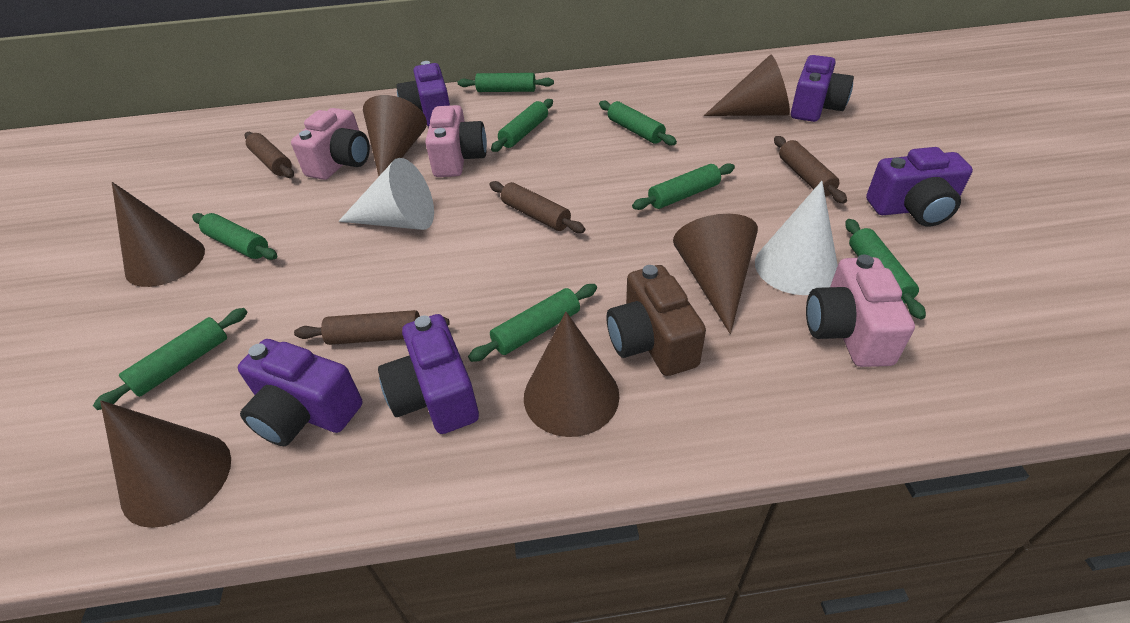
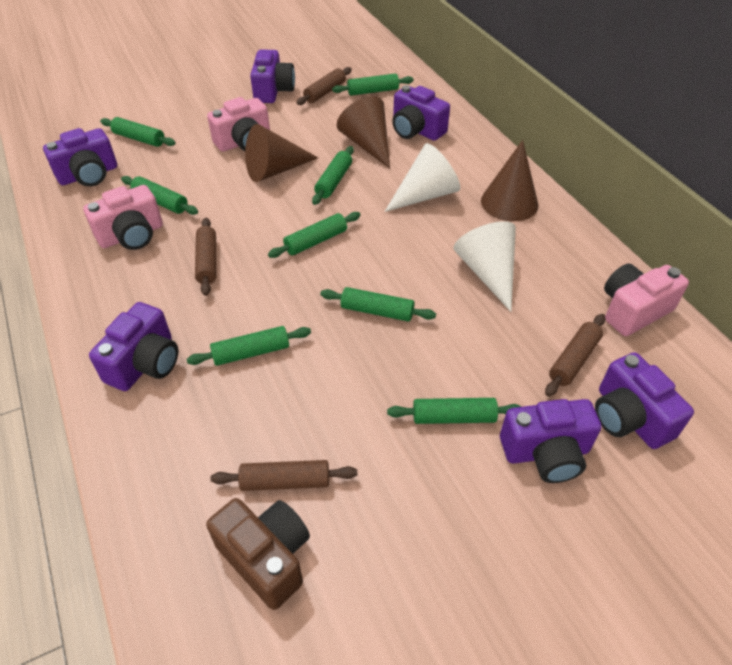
brown cone: 6 -> 3
purple camera: 5 -> 6

